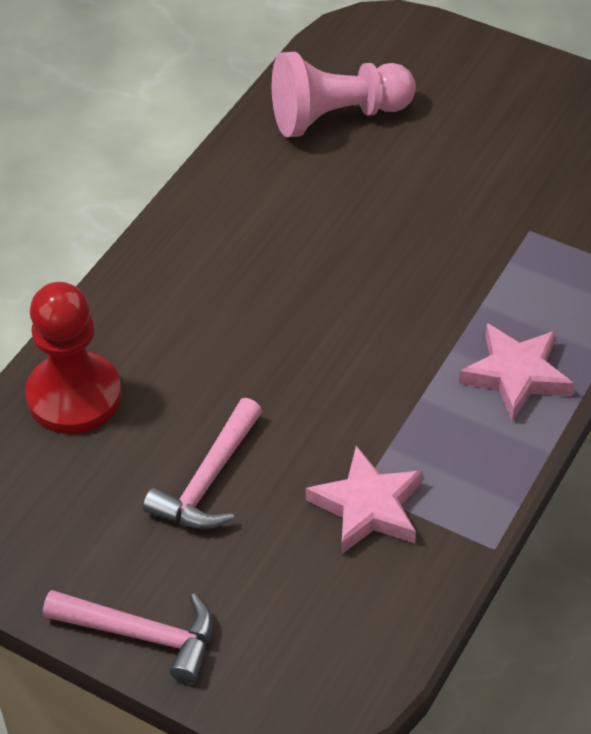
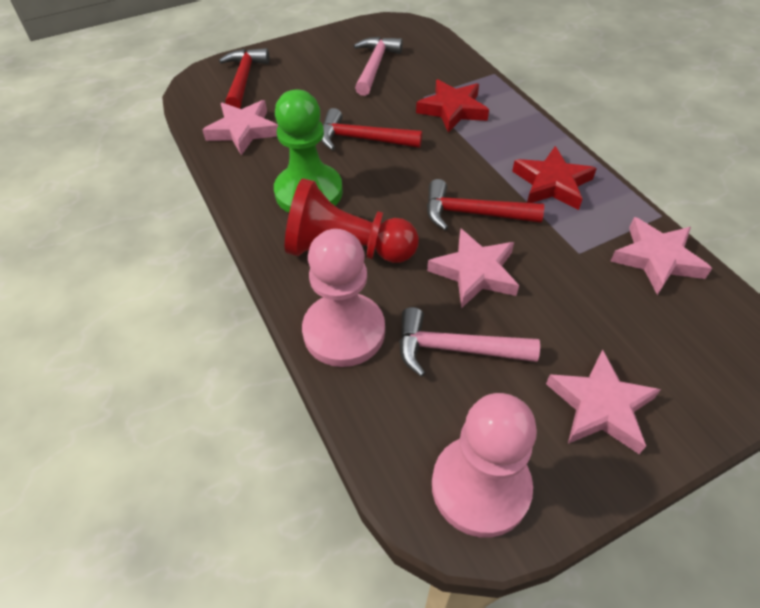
green pawn: 0 -> 1
pink pawn: 1 -> 2
pink star: 2 -> 4
red hammer: 0 -> 3
red star: 0 -> 2

